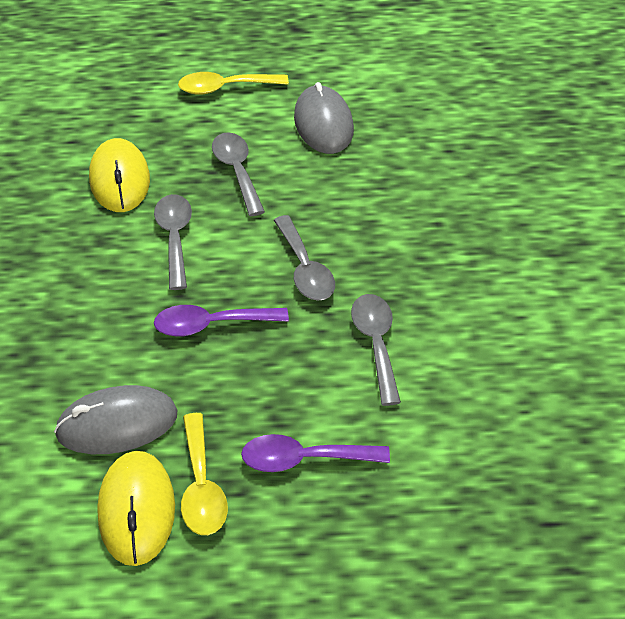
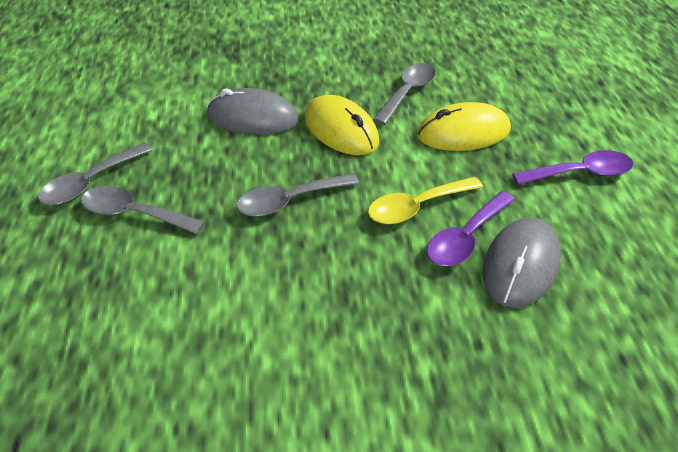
yellow spoon: 2 -> 1

